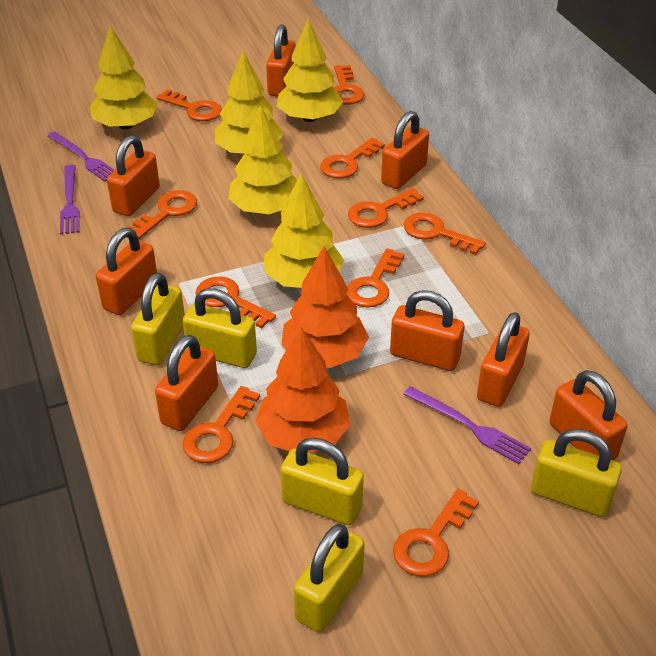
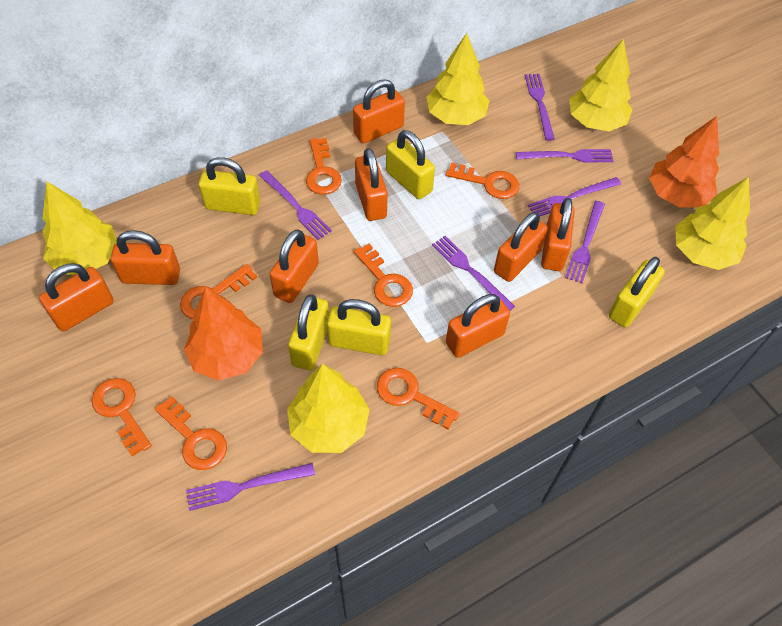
orange key: 10 -> 7
purple fork: 3 -> 7

